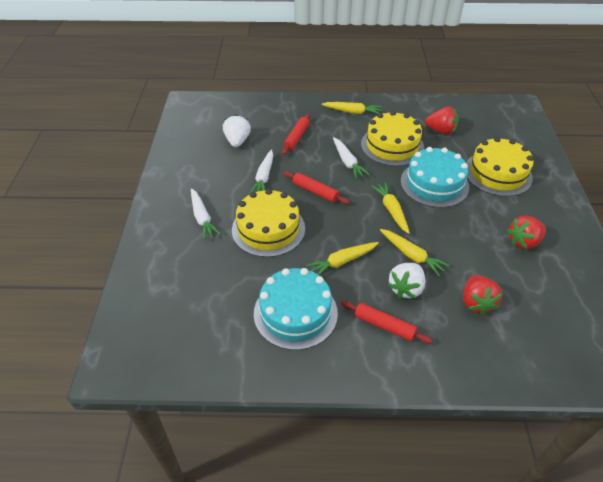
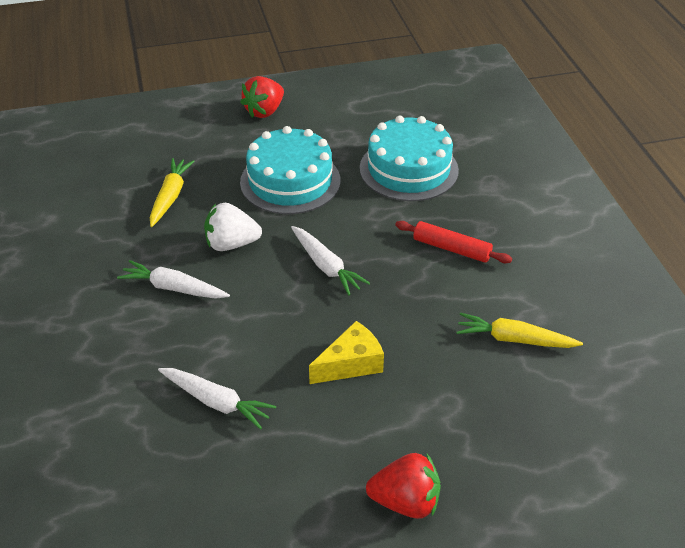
red rolling pin: 3 -> 1
red strawberry: 3 -> 2
white strawberry: 2 -> 1
yellow cake: 3 -> 0
yellow carrot: 4 -> 2
yellow cheese: 0 -> 1

